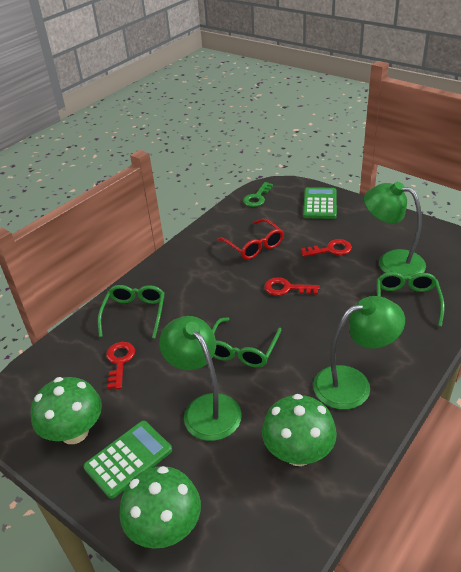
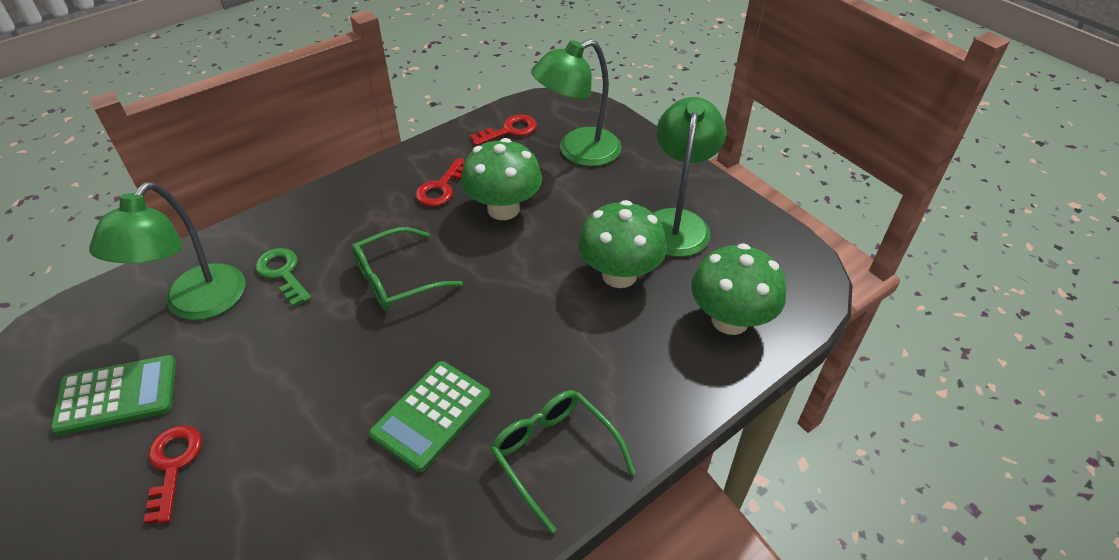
green glasses: 3 -> 2
red glasses: 1 -> 0

